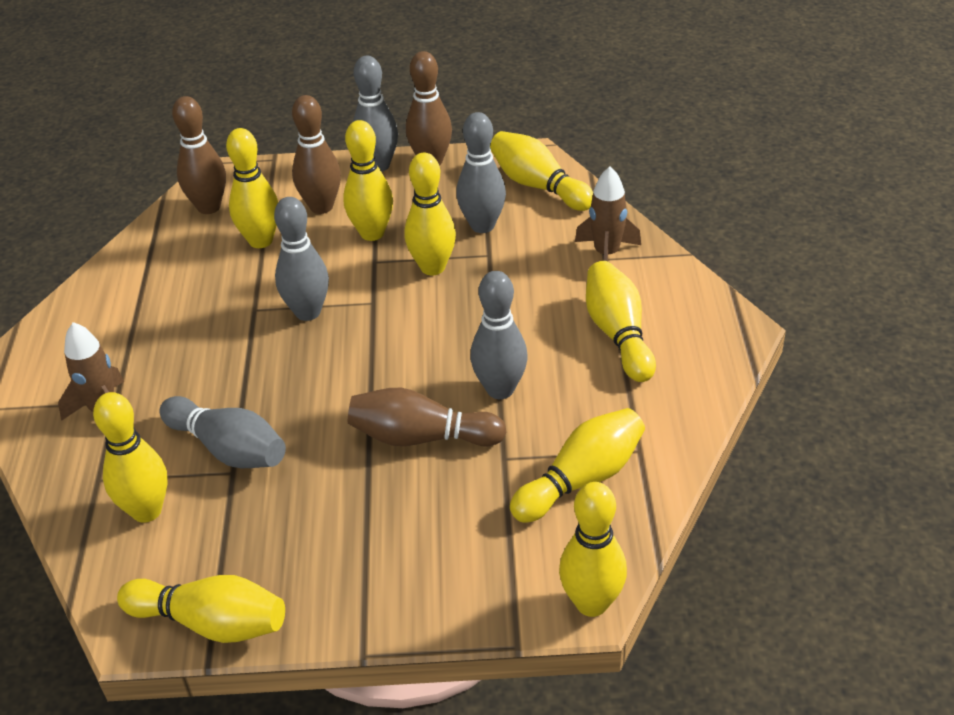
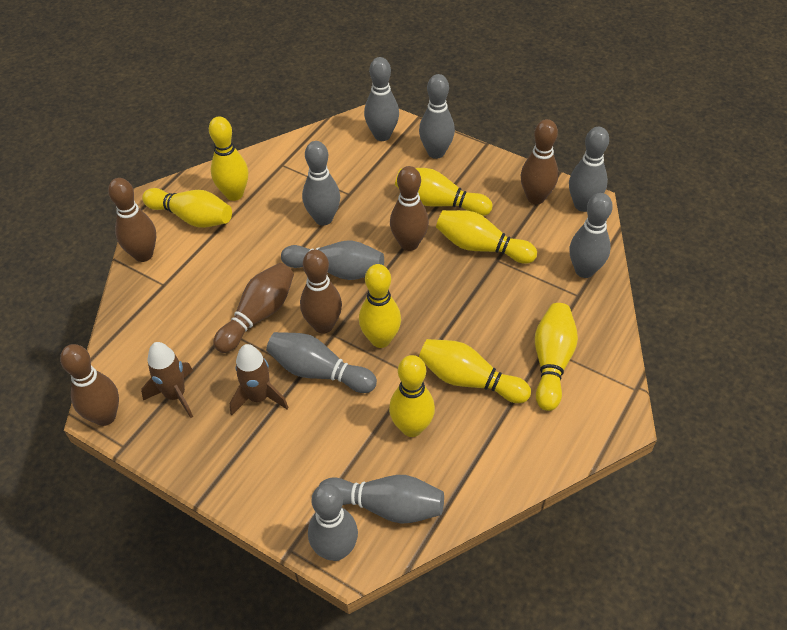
brown bowling pin: 4 -> 6
grey bowling pin: 5 -> 9
yellow bowling pin: 9 -> 8

